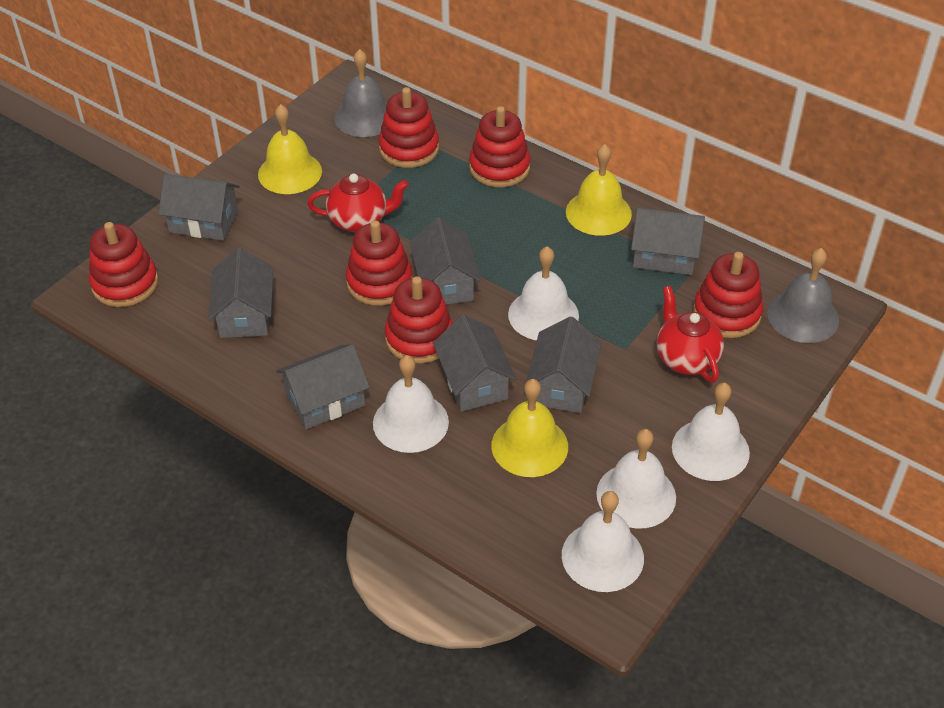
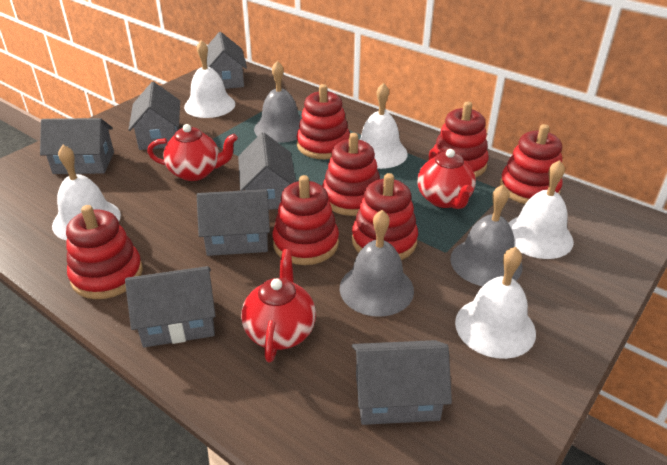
grey bell: 2 -> 3
red stacking toy: 6 -> 7
red teapot: 2 -> 3
yellow bell: 3 -> 0

